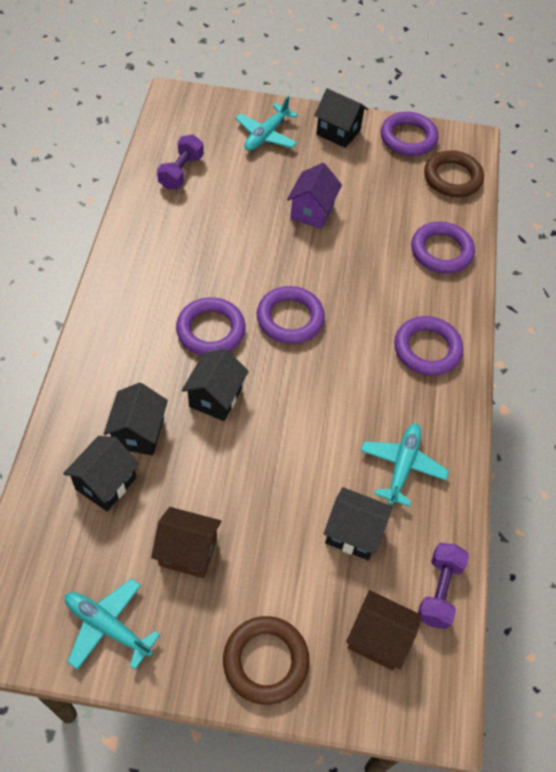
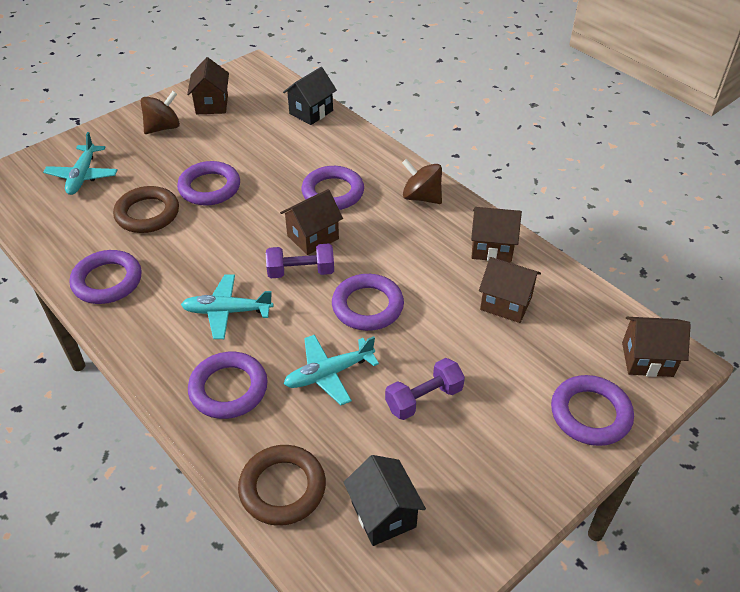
black house: 5 -> 2
brown house: 2 -> 5
brown spinning top: 0 -> 2
purple house: 1 -> 0
purple ring: 5 -> 6

